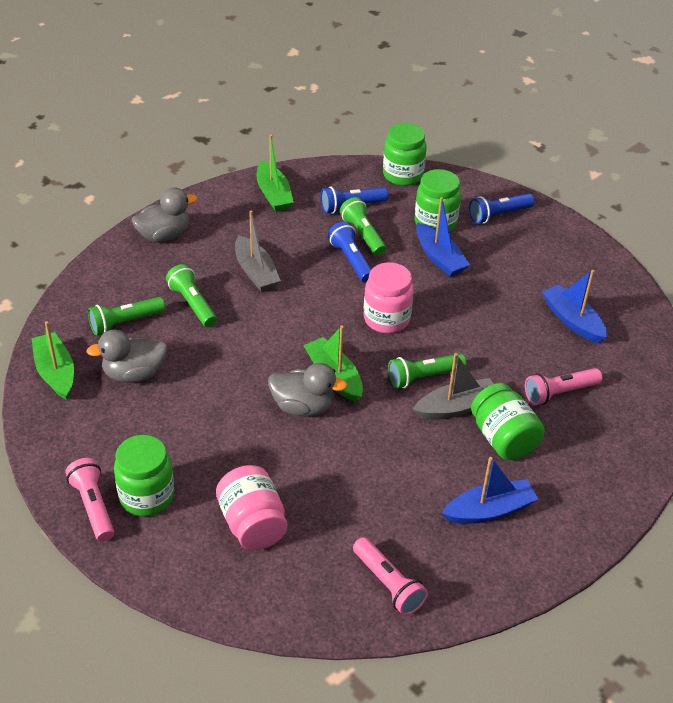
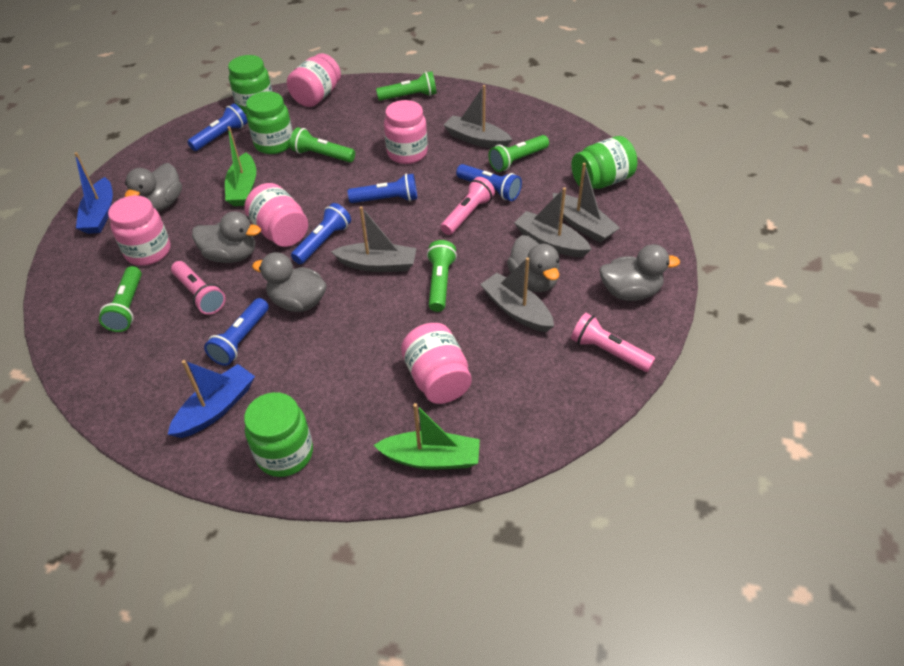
blue boat: 3 -> 2
blue flashlight: 3 -> 5
green boat: 3 -> 2
green flashlight: 4 -> 5
grey boat: 2 -> 5
grey duck: 3 -> 5
pink jar: 2 -> 5

